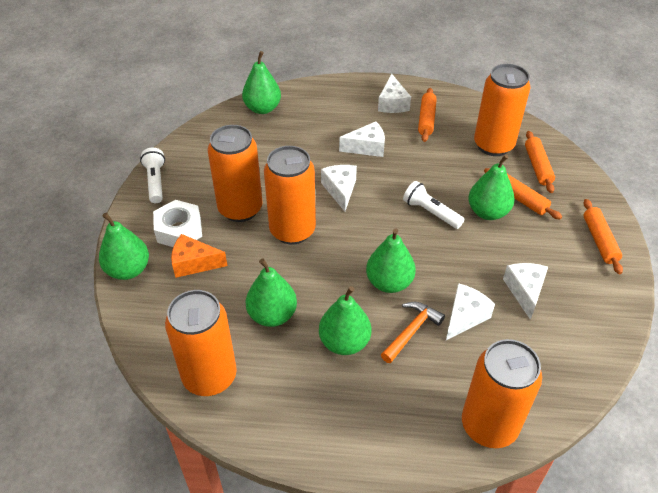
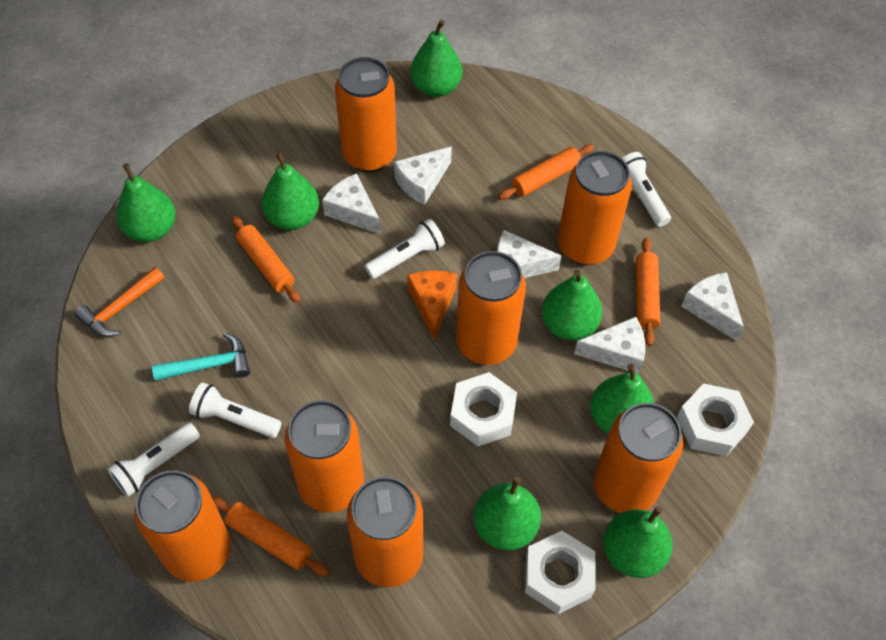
green pear: 6 -> 7
orange can: 5 -> 7
turquoise hammer: 0 -> 1
white flashlight: 2 -> 4
white nut: 1 -> 3

